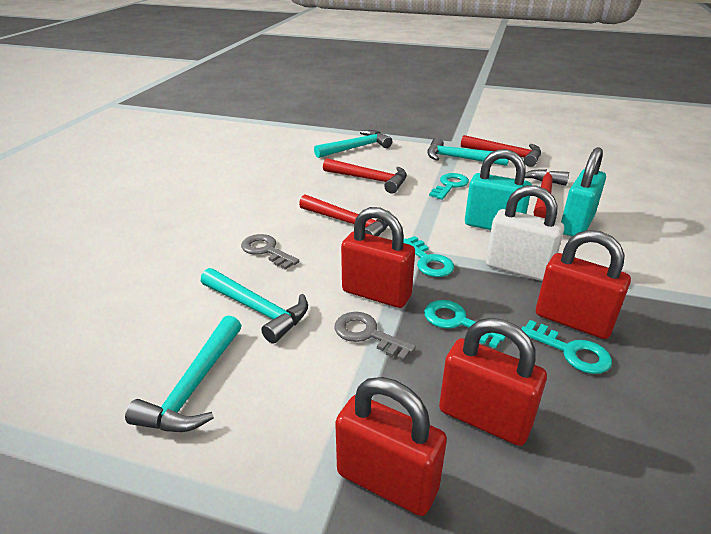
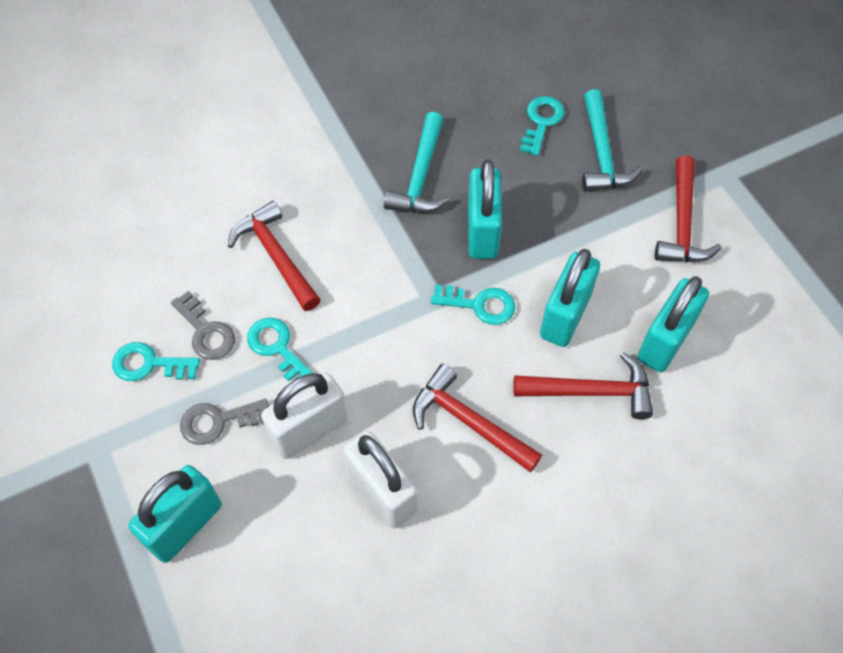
red padlock: 4 -> 0
turquoise hammer: 4 -> 2
turquoise padlock: 2 -> 4
white padlock: 1 -> 2

